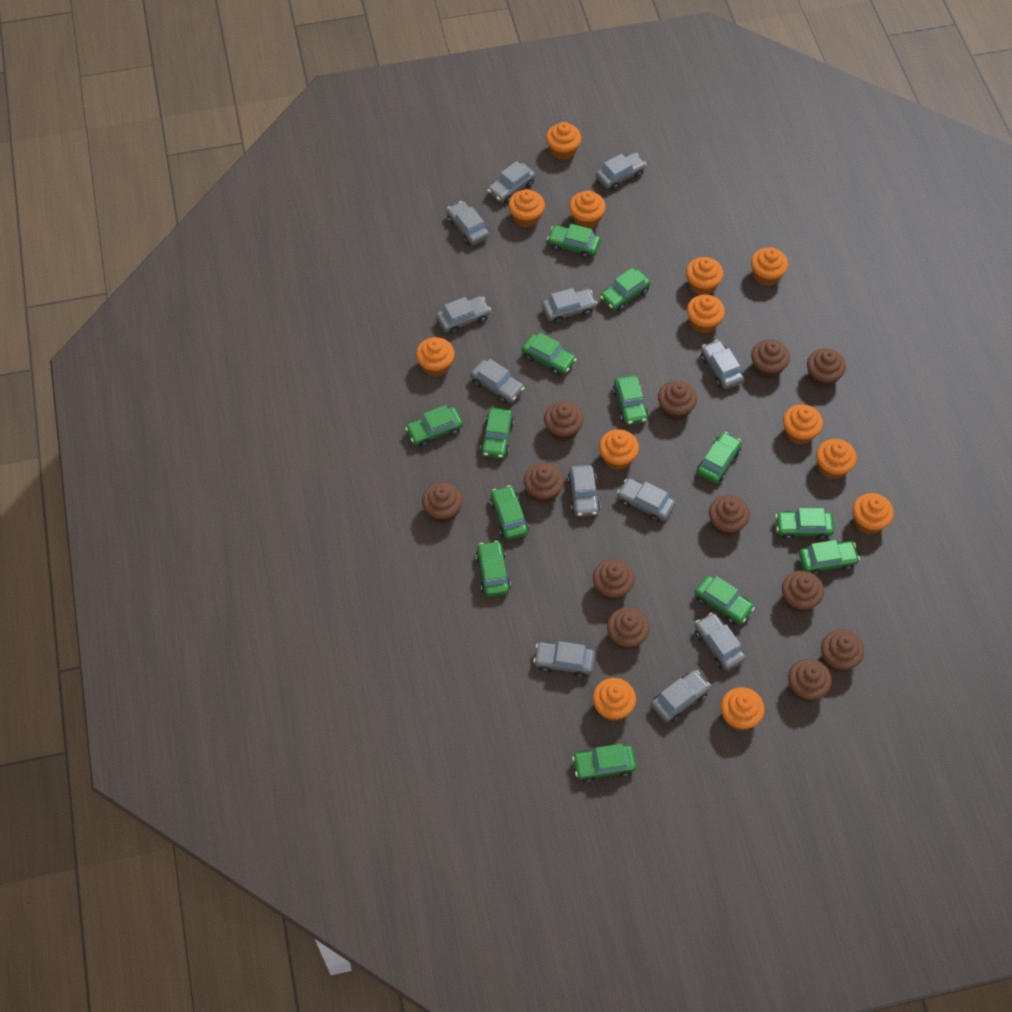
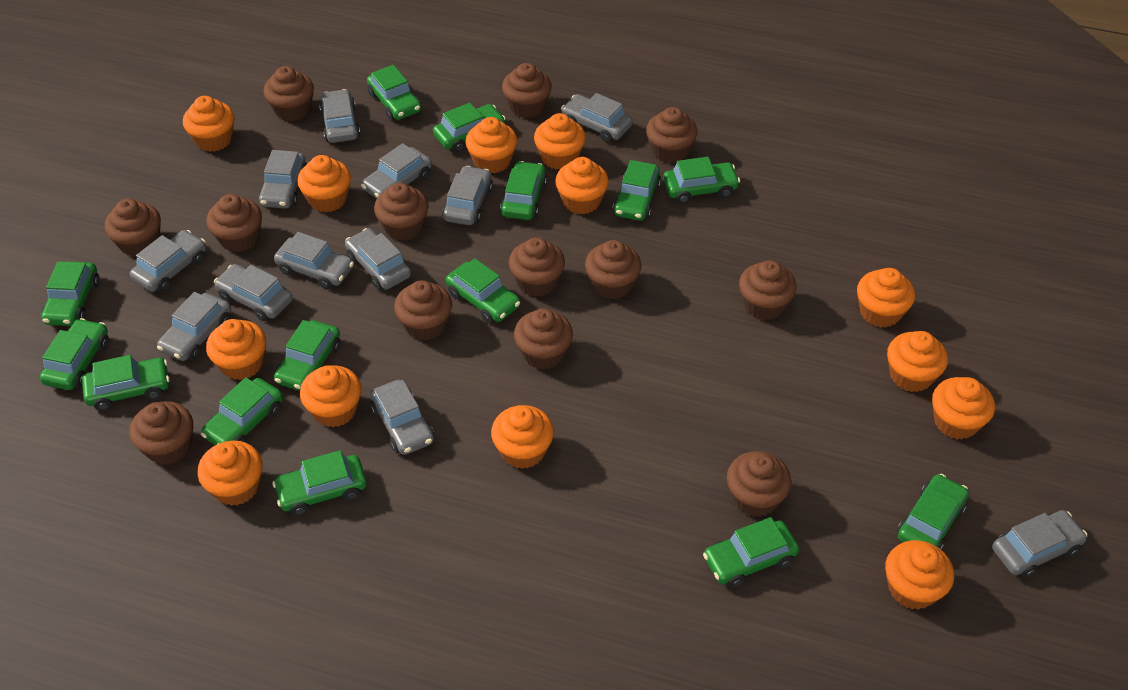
brown cupcake: 12 -> 13
green car: 13 -> 14

